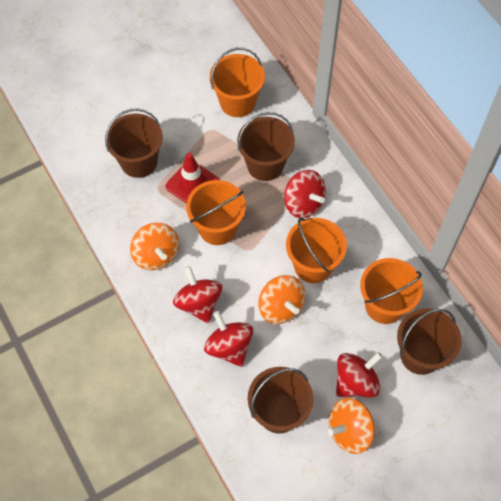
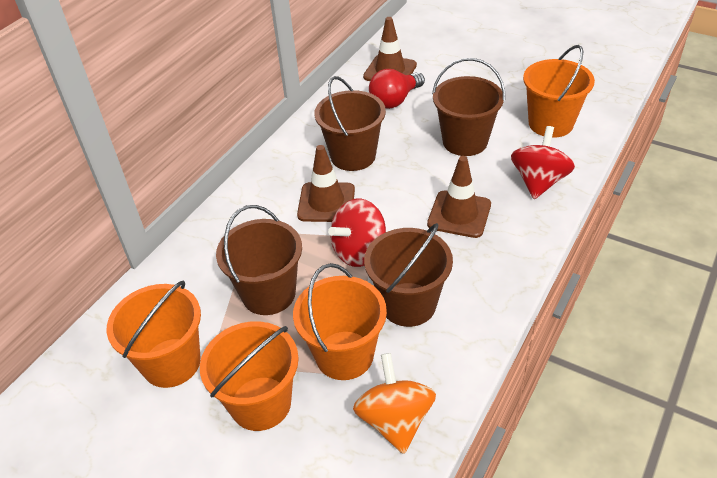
brown traffic cone: 0 -> 3
orange spinning top: 3 -> 1
red light bulb: 0 -> 1
red spinning top: 4 -> 2
red traffic cone: 1 -> 0

